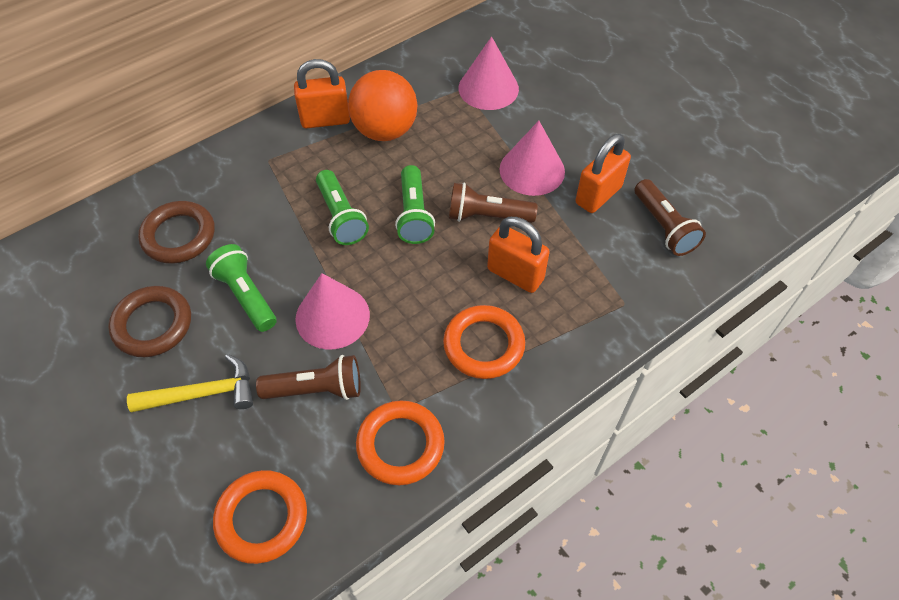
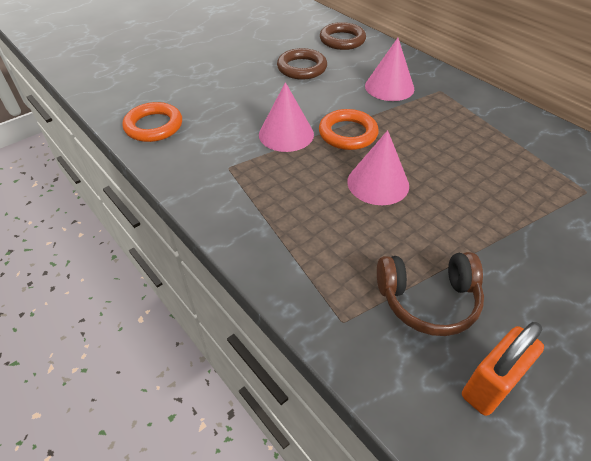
brown flashlight: 3 -> 0
brown headphones: 0 -> 1
green flashlight: 3 -> 0
orange ball: 1 -> 0
orange padlock: 3 -> 1
orange ring: 3 -> 2
yellow hammer: 1 -> 0

